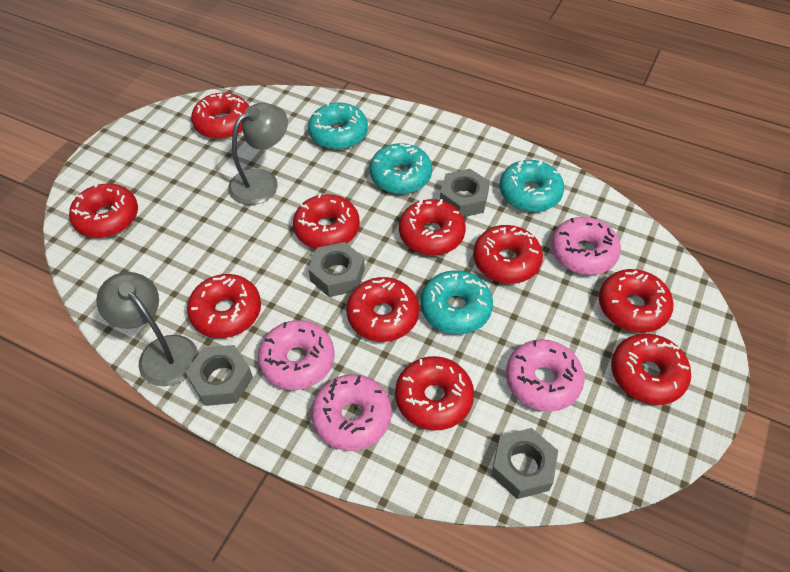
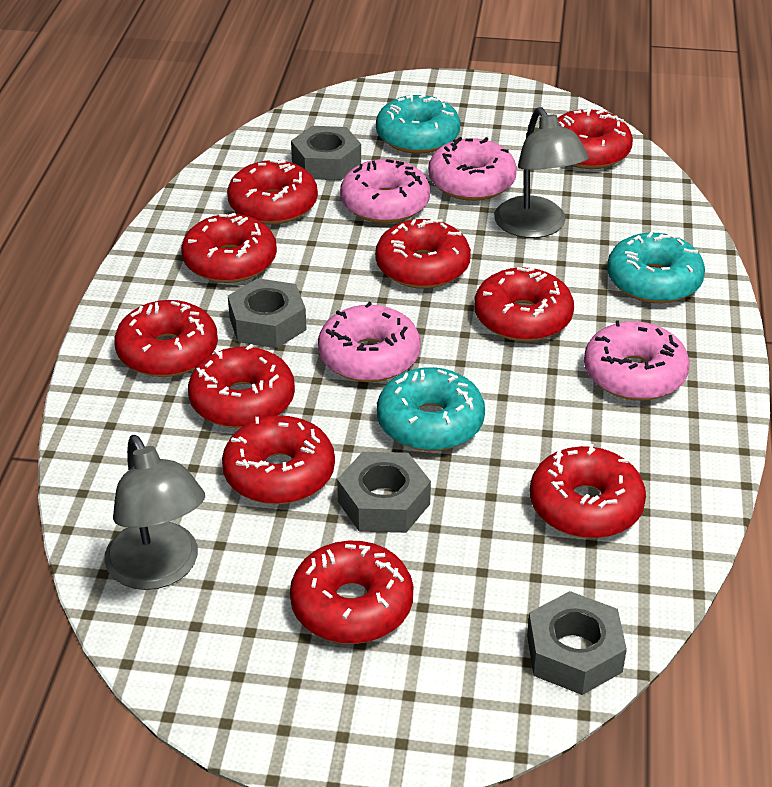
turquoise donut: 4 -> 3

